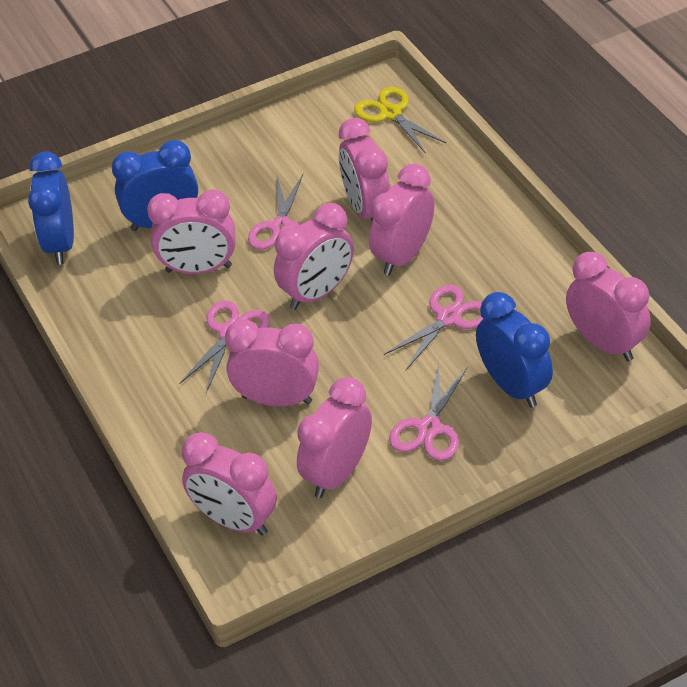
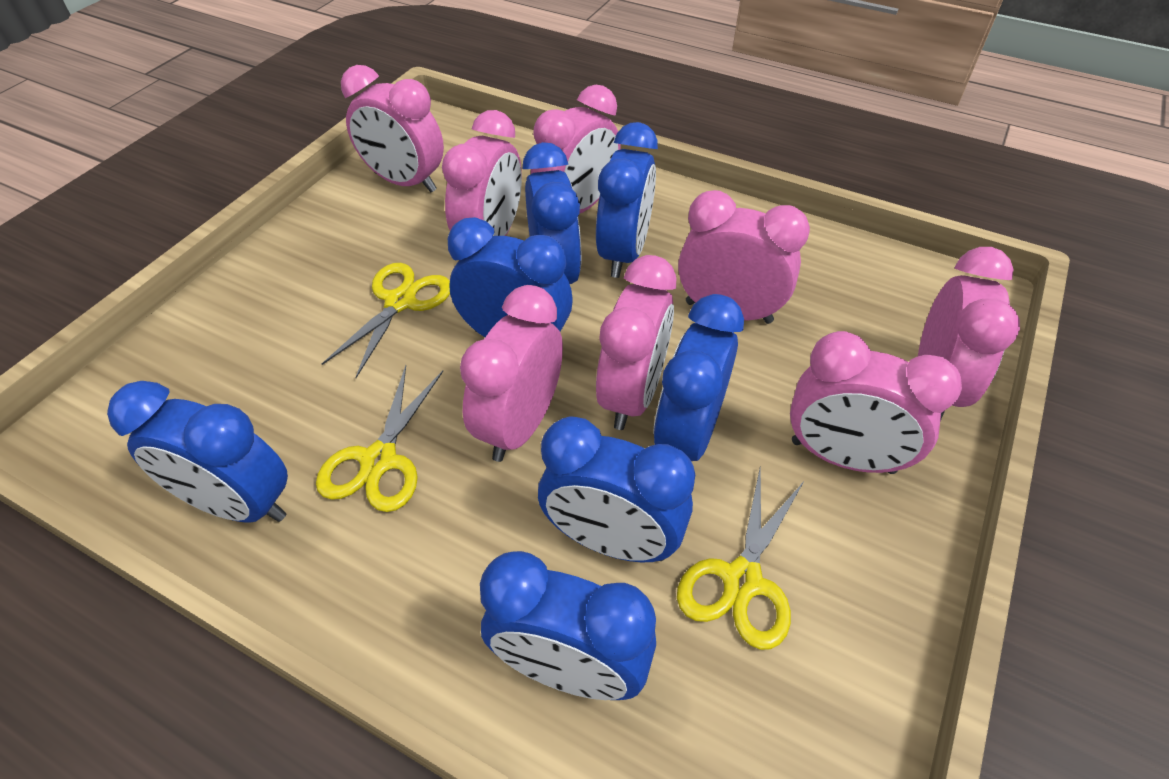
blue clock: 3 -> 7
pink scissors: 4 -> 0
yellow scissors: 1 -> 3

